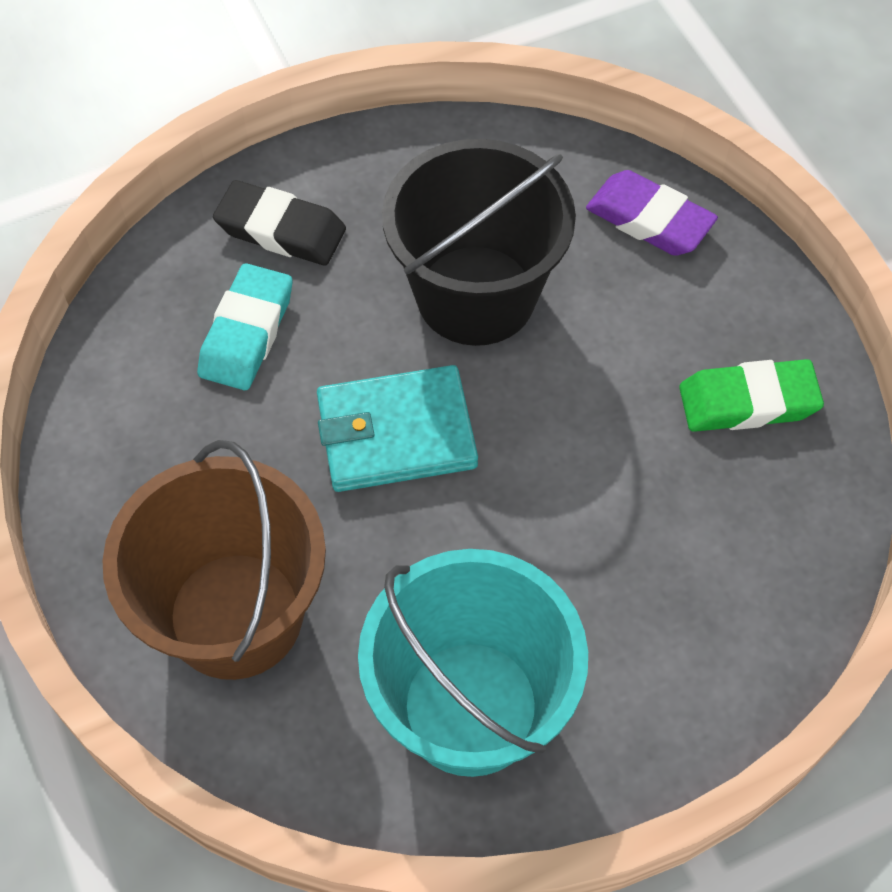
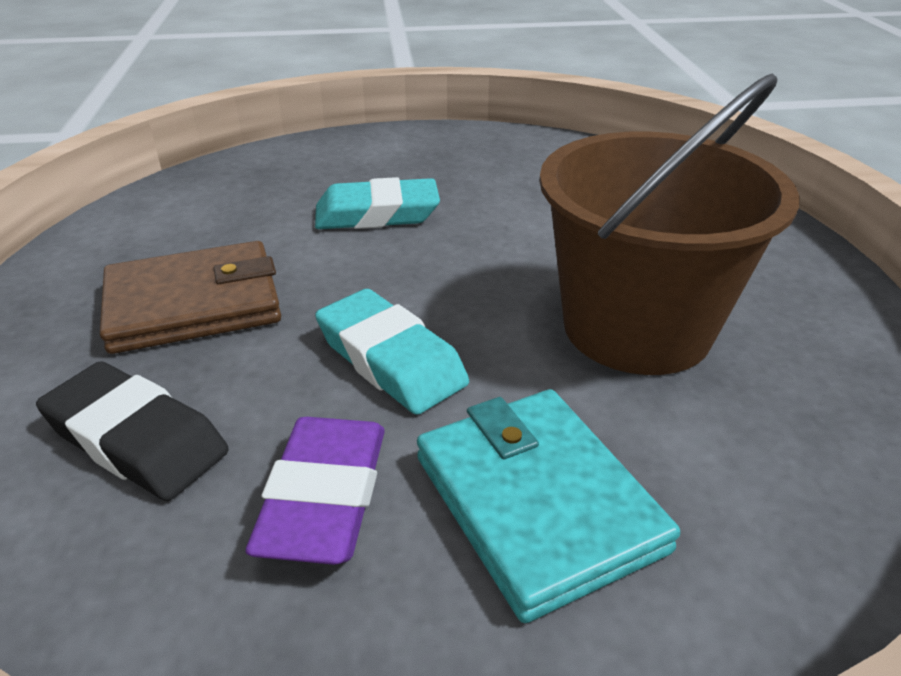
black bucket: 1 -> 0
brown wallet: 0 -> 1
green eraser: 1 -> 0
turquoise bucket: 1 -> 0
turquoise eraser: 1 -> 2

